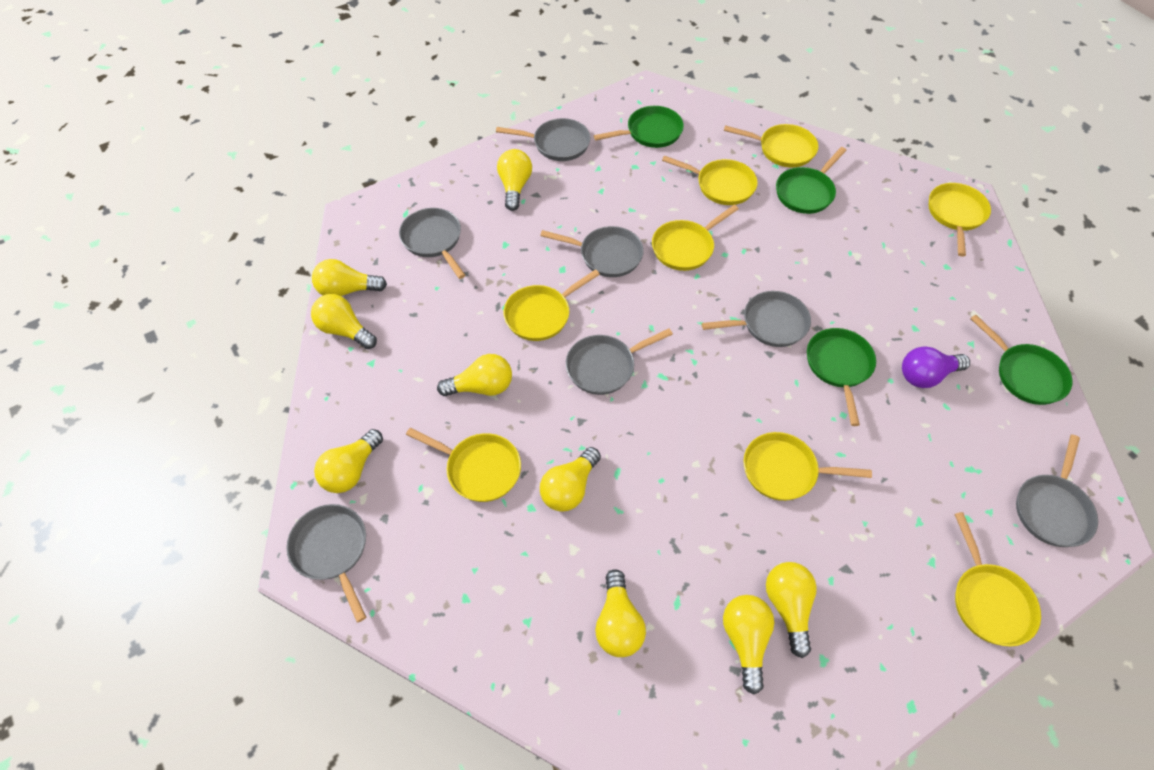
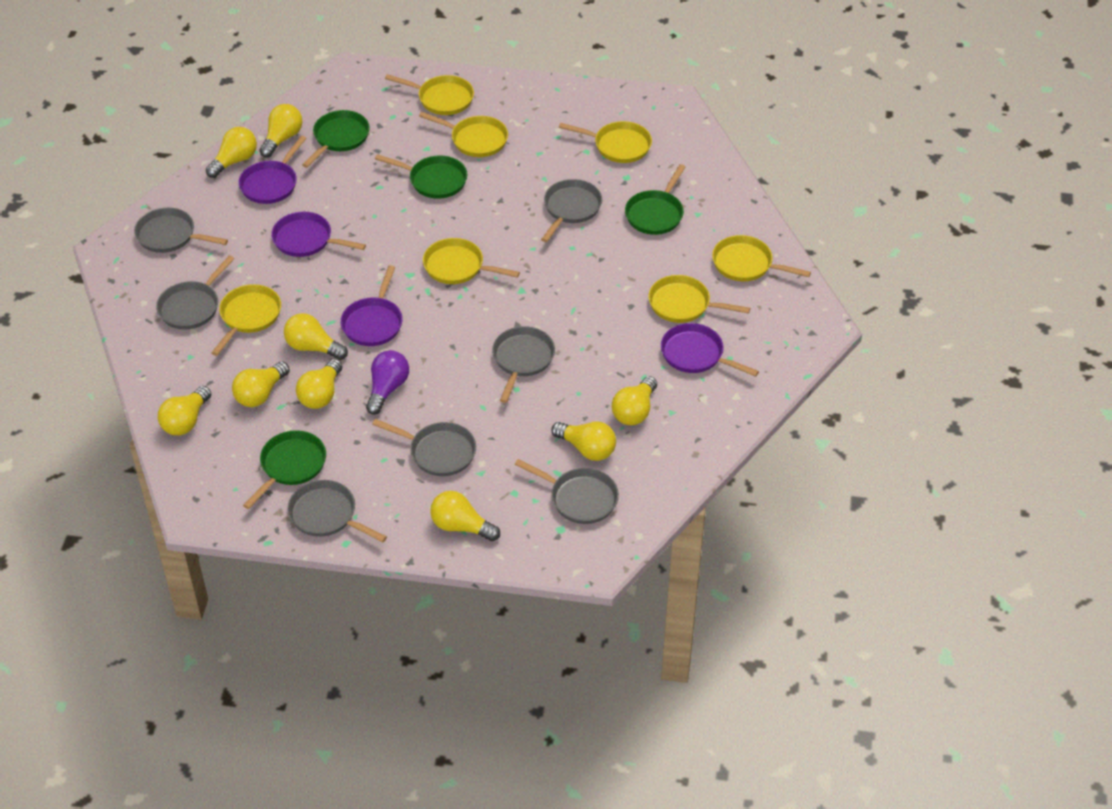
purple pan: 0 -> 4
yellow pan: 8 -> 7

